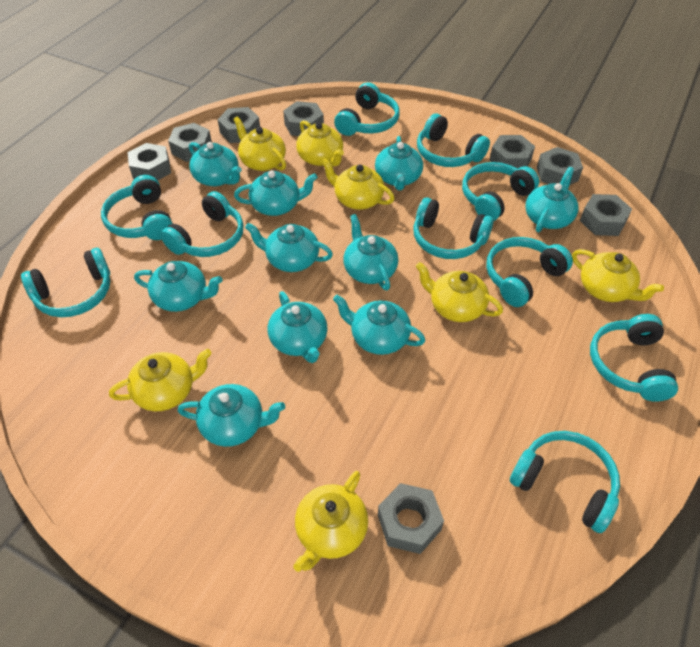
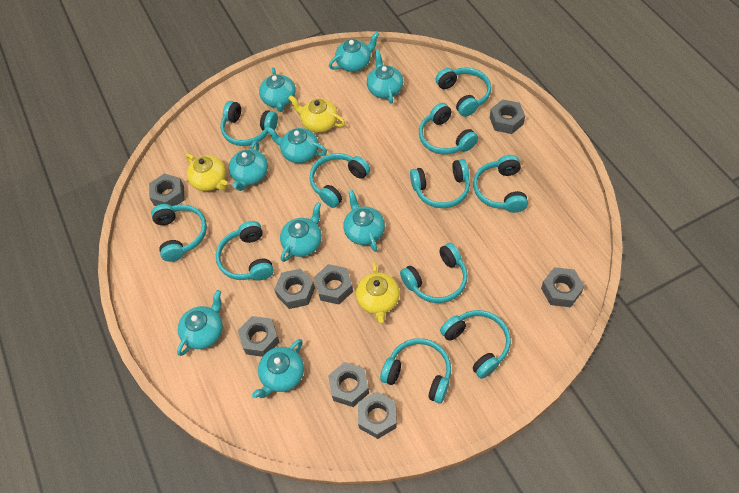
turquoise headphones: 10 -> 11
turquoise teapot: 10 -> 9
yellow teapot: 7 -> 3

